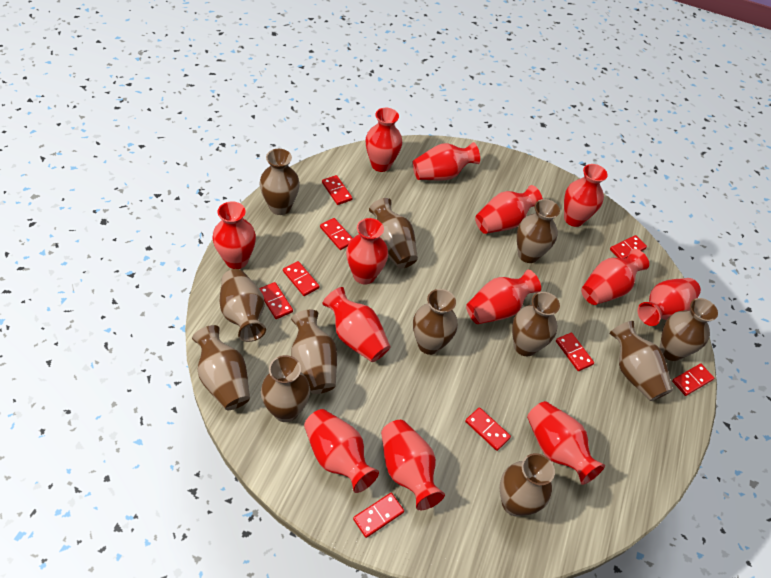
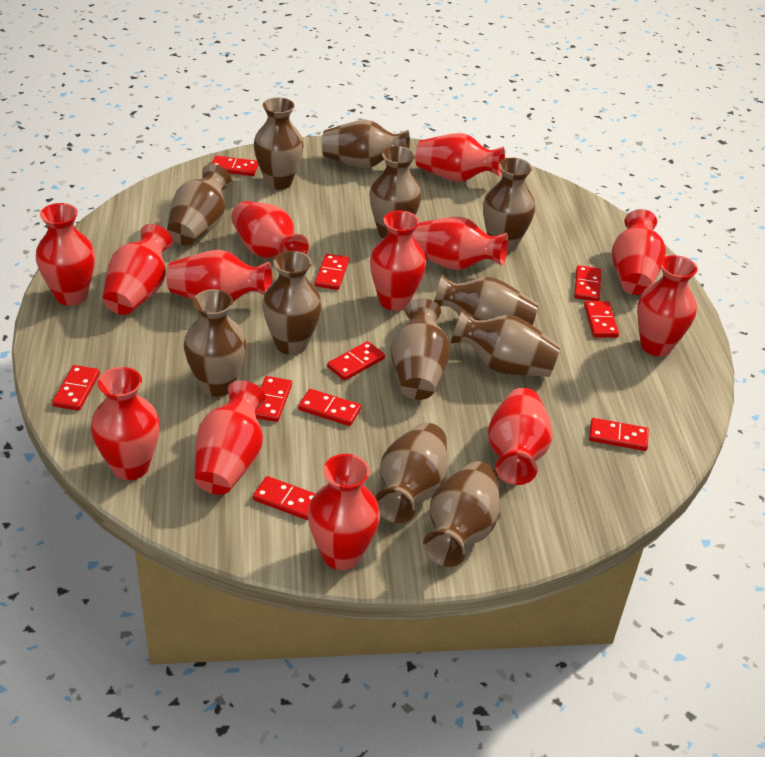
red domino: 9 -> 10

